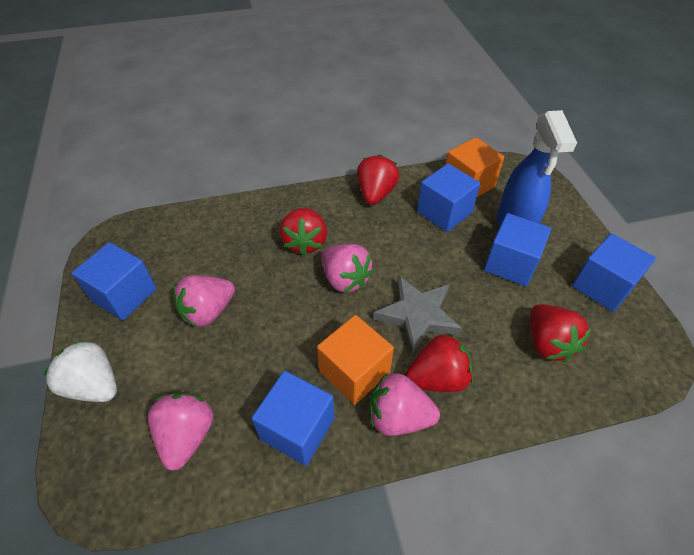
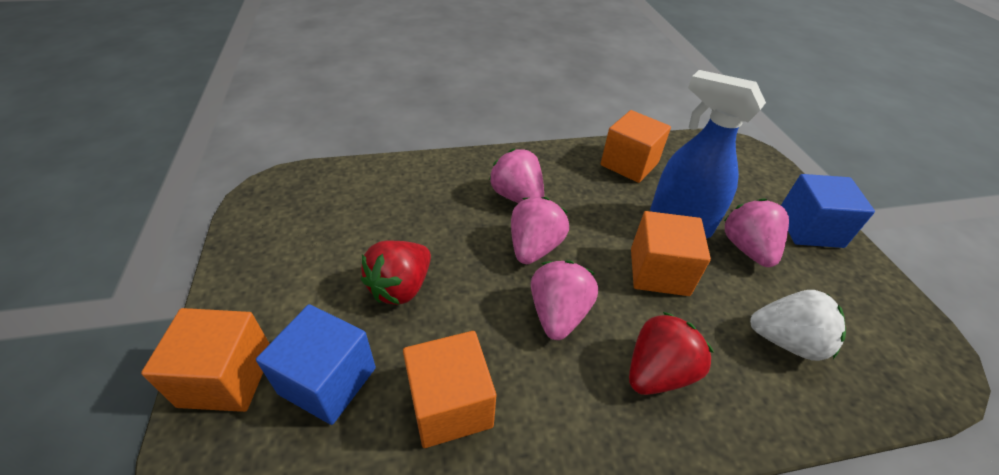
blue cube: 5 -> 2
grey star: 1 -> 0
orange cube: 2 -> 4
red strawberry: 4 -> 2

